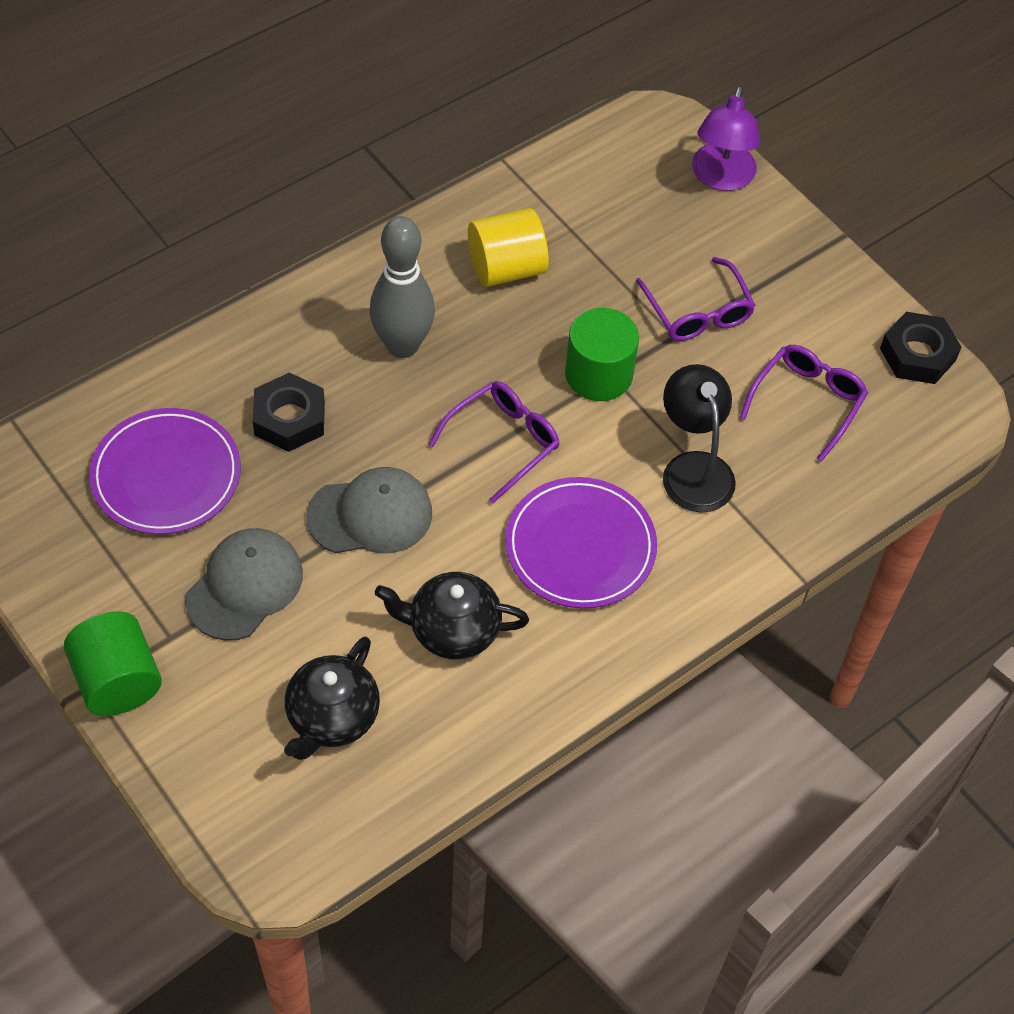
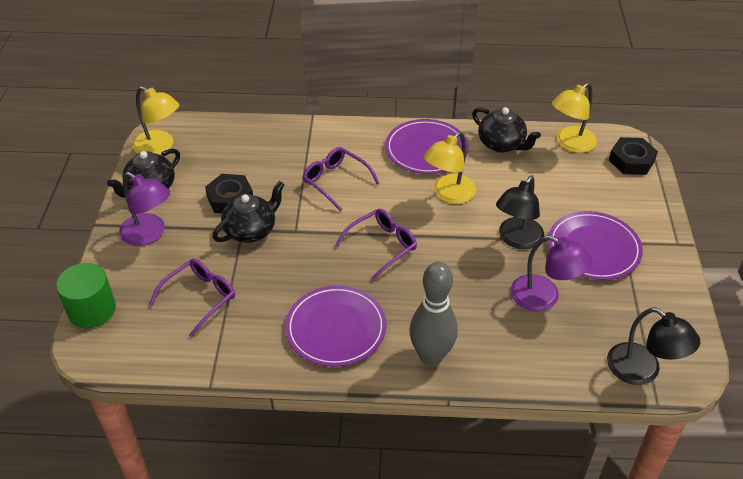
black lamp: 1 -> 2
black teapot: 2 -> 3
green cylinder: 2 -> 1
grey cap: 2 -> 0
purple lamp: 1 -> 2
purple plate: 2 -> 3
yellow cylinder: 1 -> 0
yellow lamp: 0 -> 3

